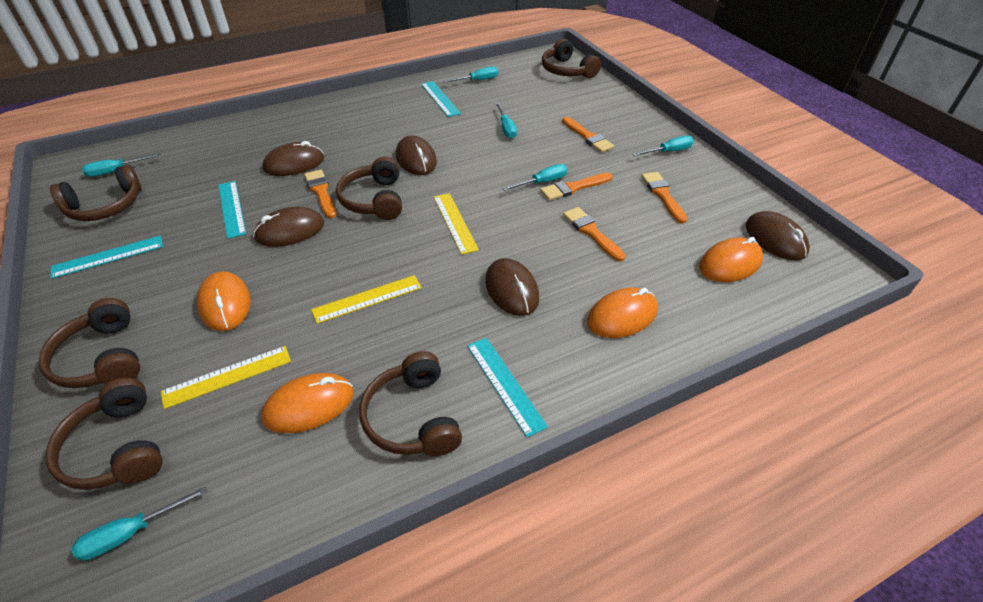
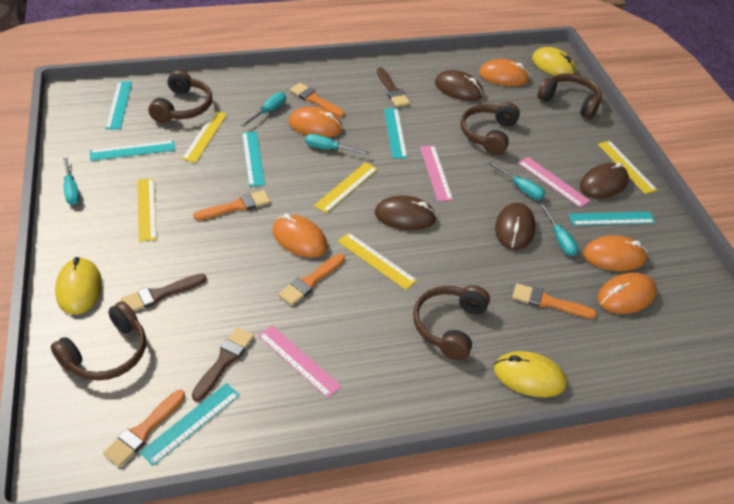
brown brush: 0 -> 3
brown headphones: 6 -> 5
brown mouse: 5 -> 4
orange mouse: 4 -> 5
pink ruler: 0 -> 3
turquoise ruler: 4 -> 6
turquoise screwdriver: 6 -> 5
yellow mouse: 0 -> 3
yellow ruler: 3 -> 5

